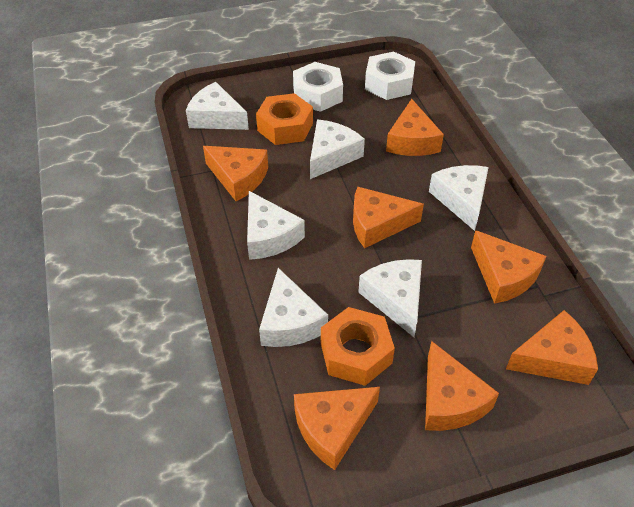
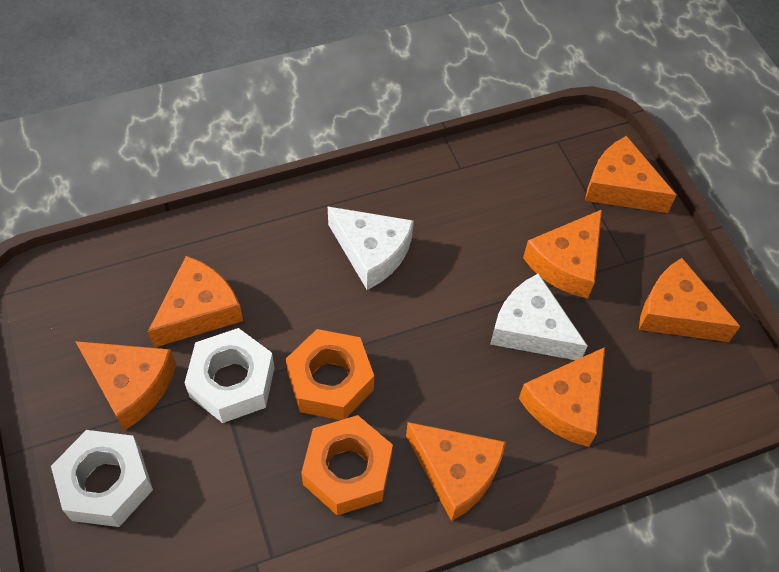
white cheese: 6 -> 2

